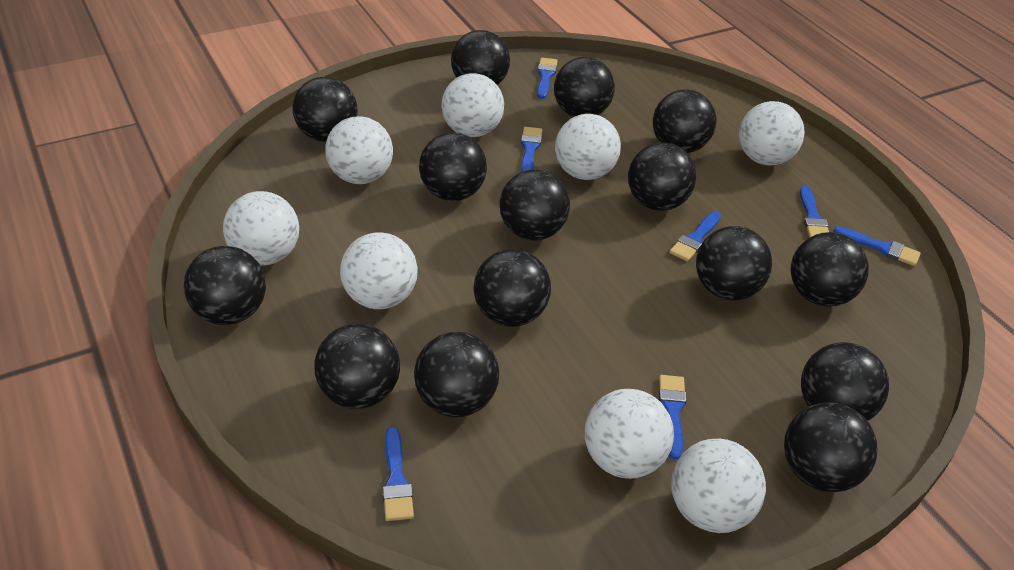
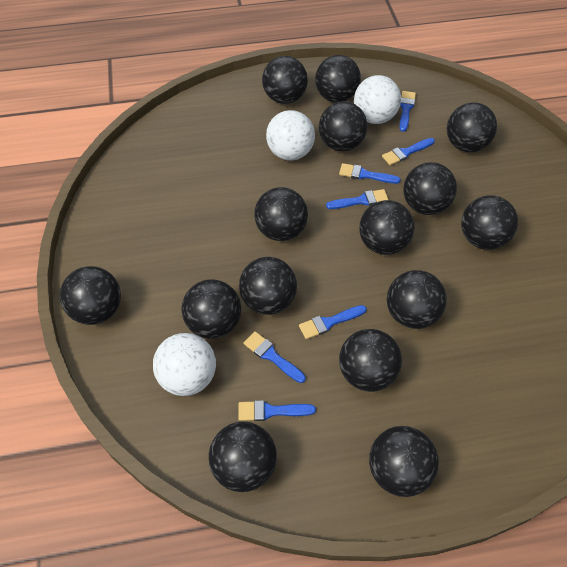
white ball: 8 -> 3

